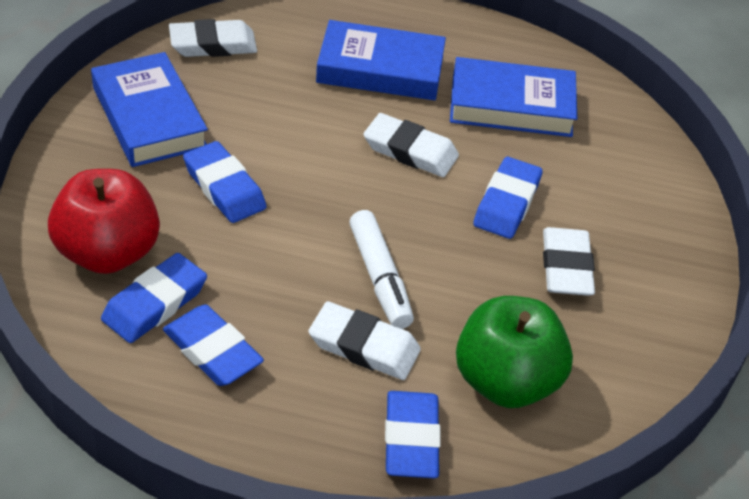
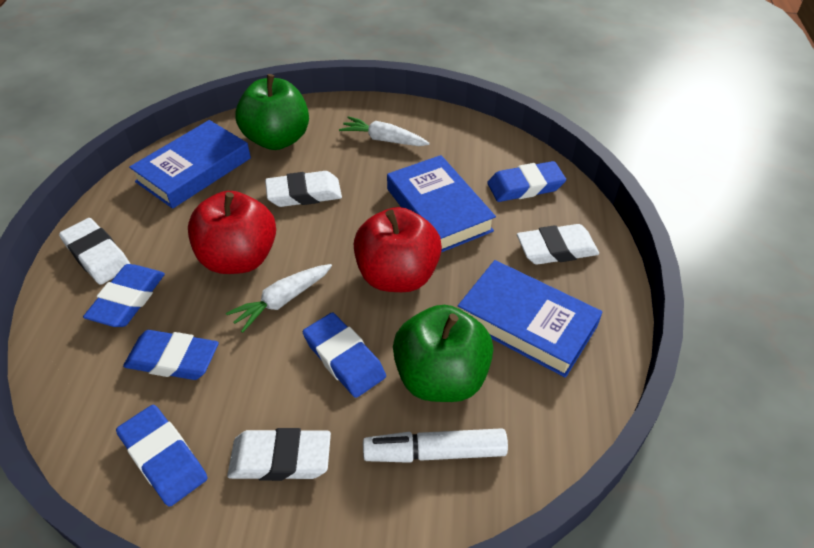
green apple: 1 -> 2
red apple: 1 -> 2
white carrot: 0 -> 2

